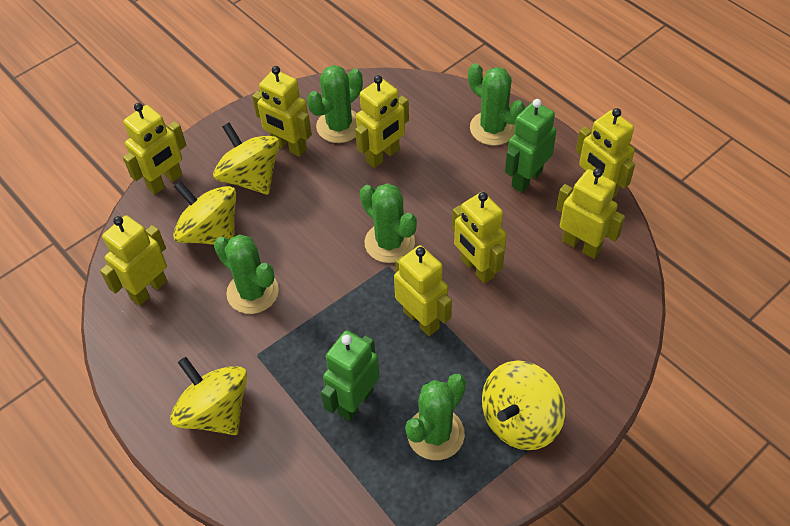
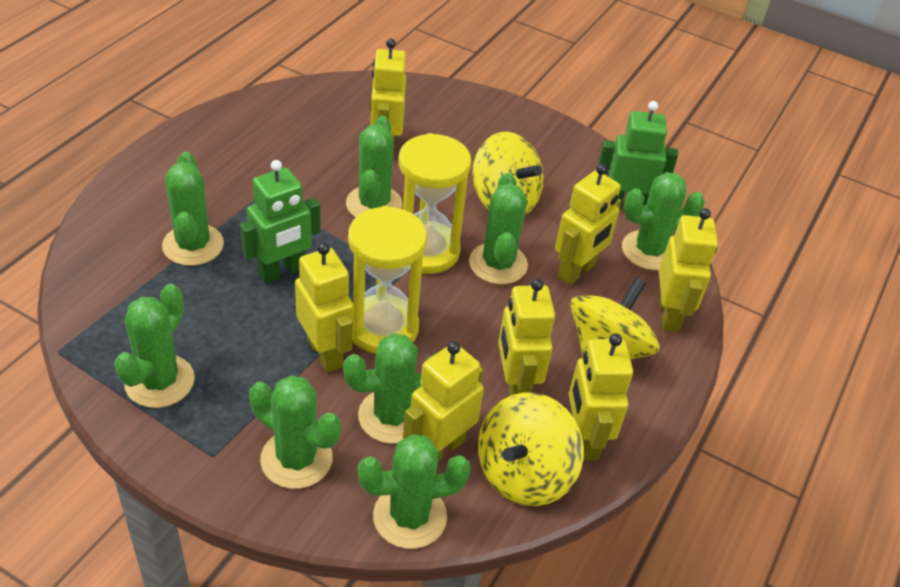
green cactus: 5 -> 8
yellow hourglass: 0 -> 2
yellow robot: 8 -> 7
yellow spinning top: 4 -> 3

